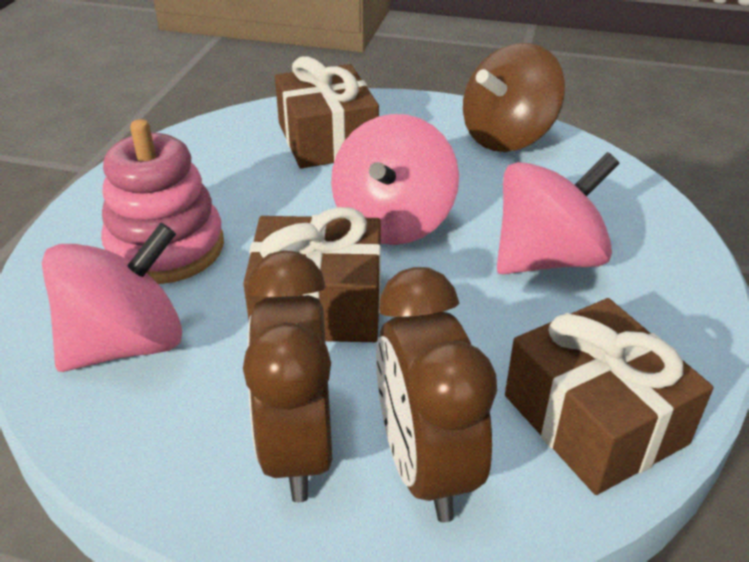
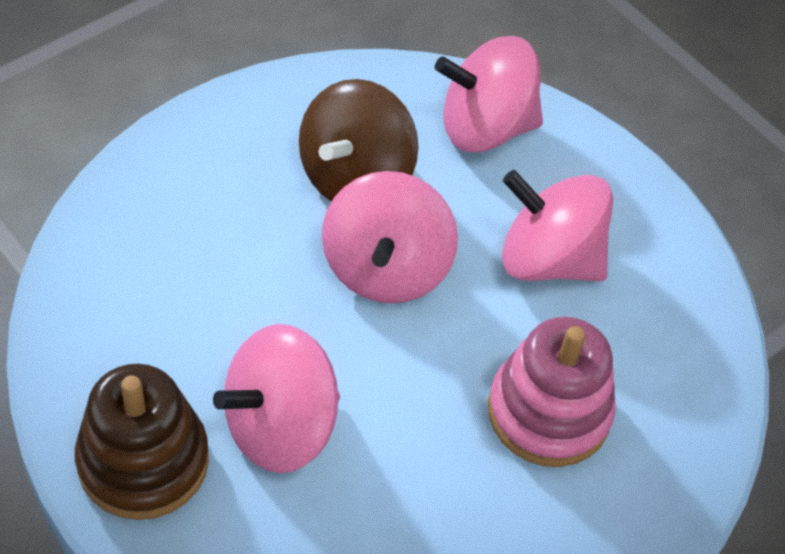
brown clock: 2 -> 0
brown gift: 3 -> 0
brown stacking toy: 0 -> 1
pink spinning top: 3 -> 4

